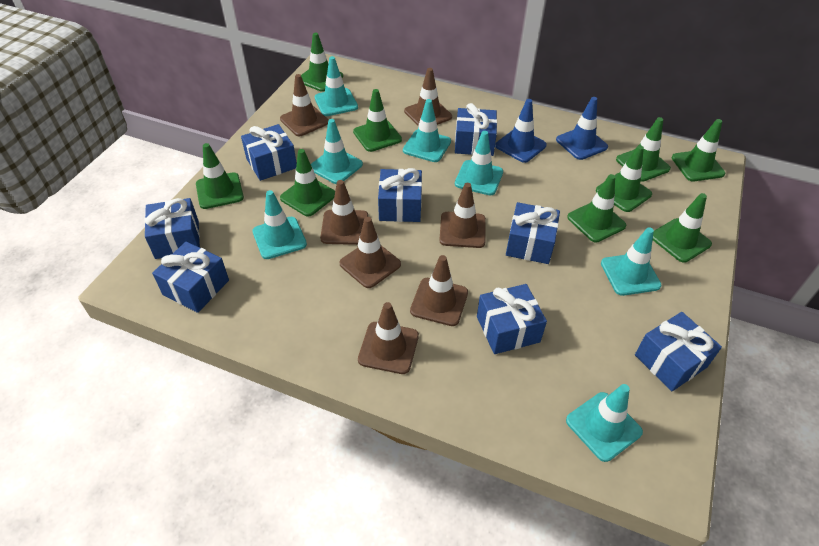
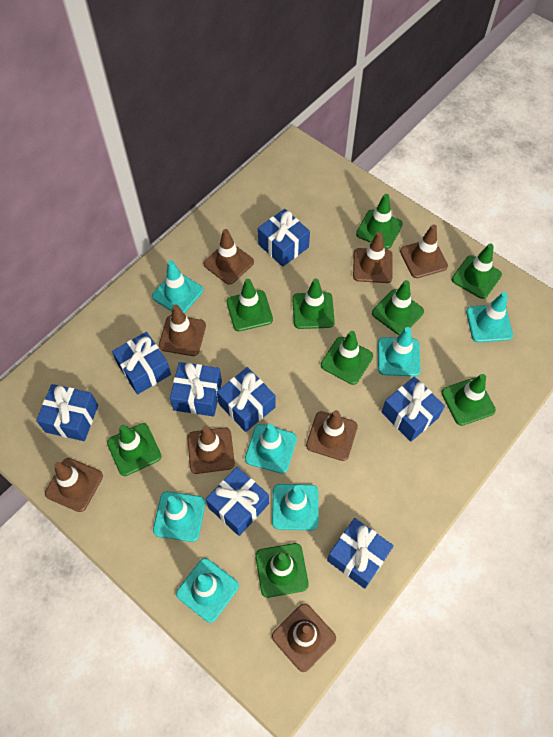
blue traffic cone: 2 -> 0
brown traffic cone: 7 -> 8

